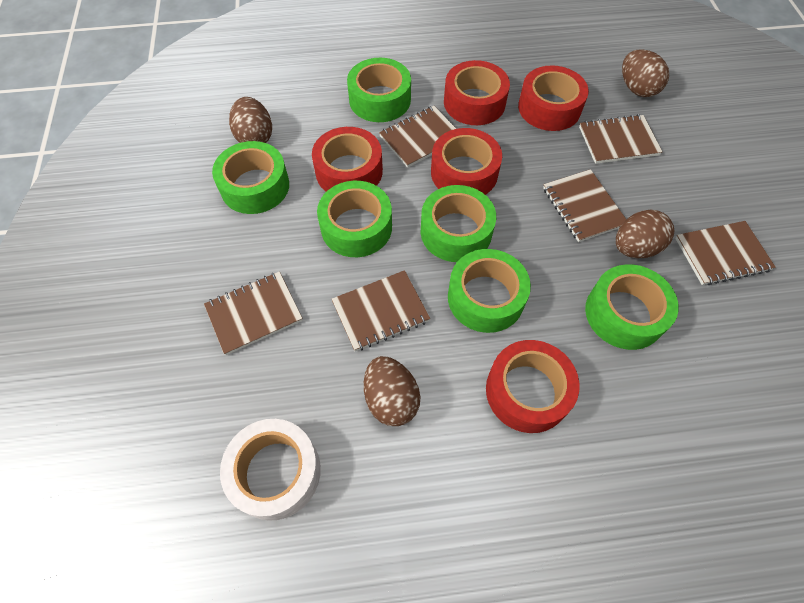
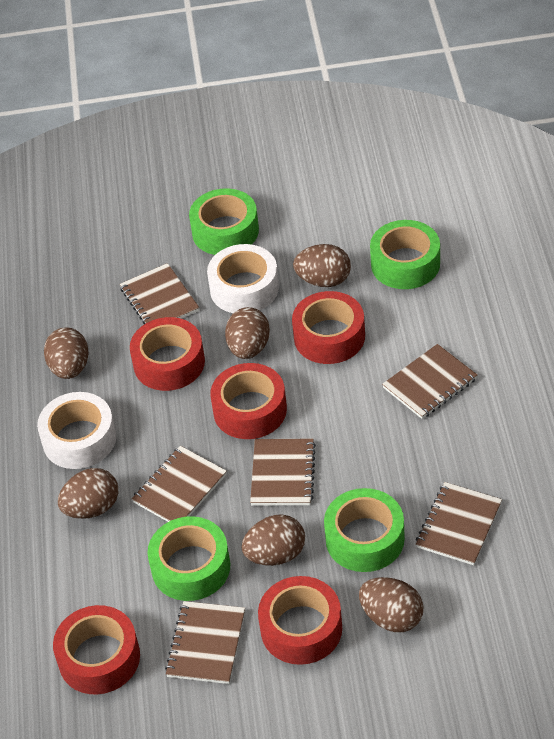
brown egg: 4 -> 6
green tape: 6 -> 4
white tape: 1 -> 2

